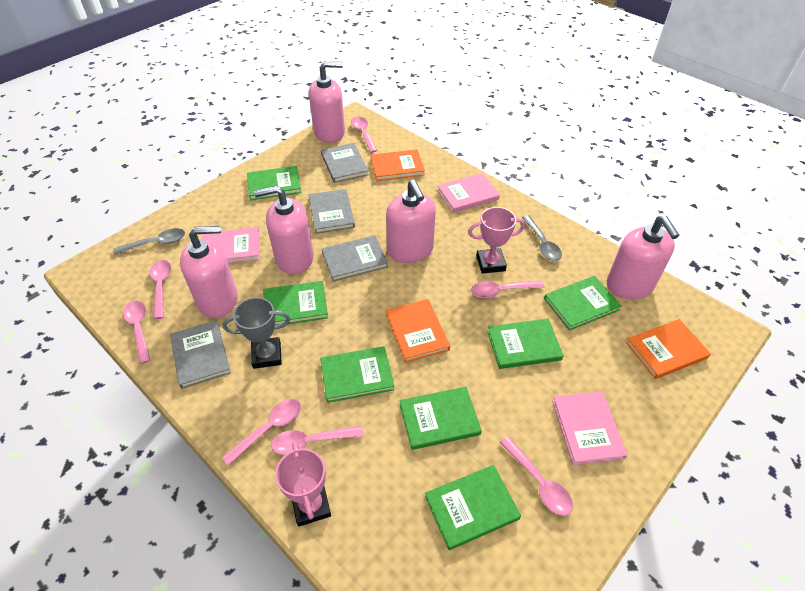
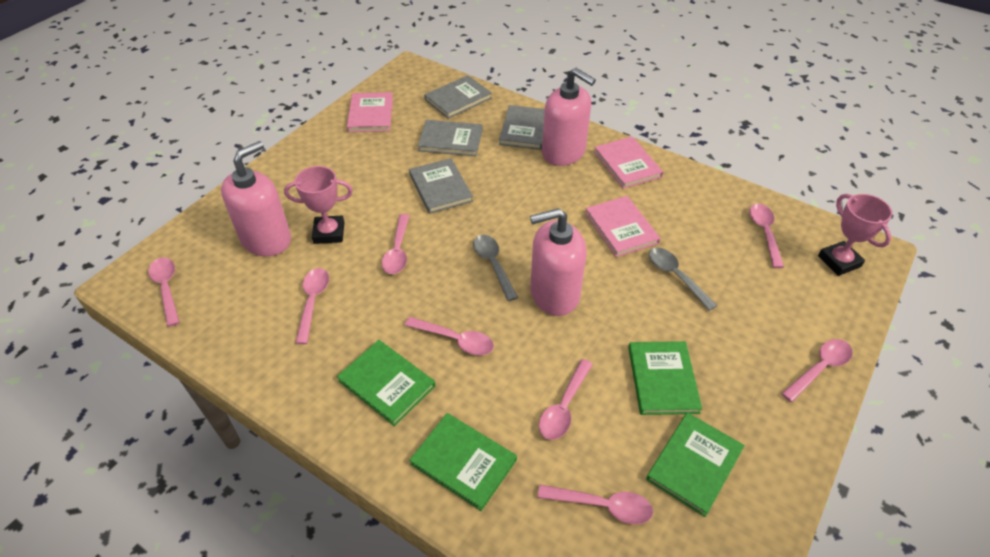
green book: 7 -> 4
grey trophy: 1 -> 0
orange book: 3 -> 0
pink soap dispenser: 5 -> 3
pink spoon: 7 -> 8

